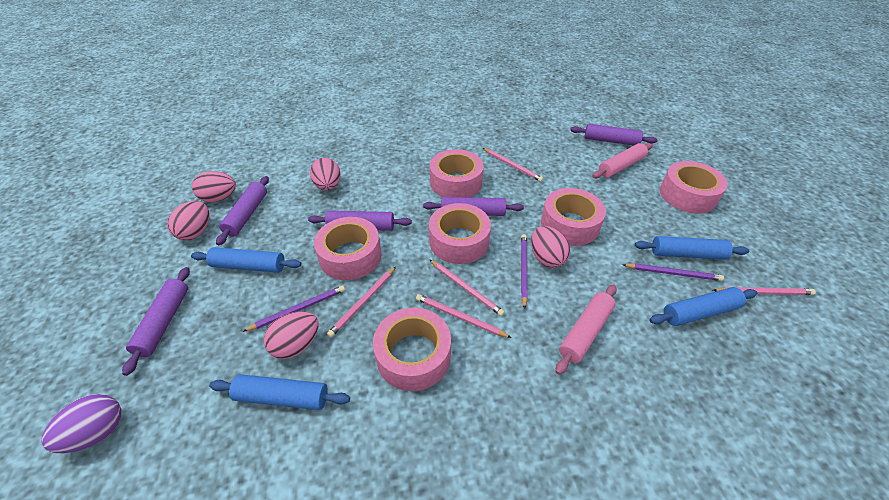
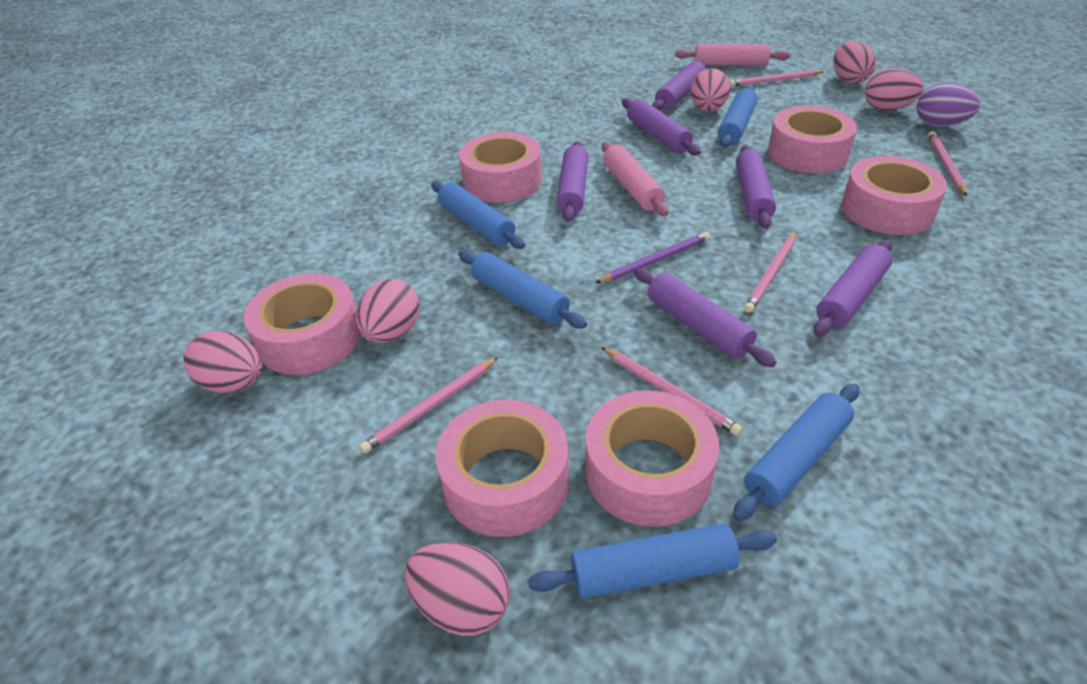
blue rolling pin: 4 -> 5
pink egg: 5 -> 6
purple pencil: 3 -> 1
purple rolling pin: 5 -> 6

